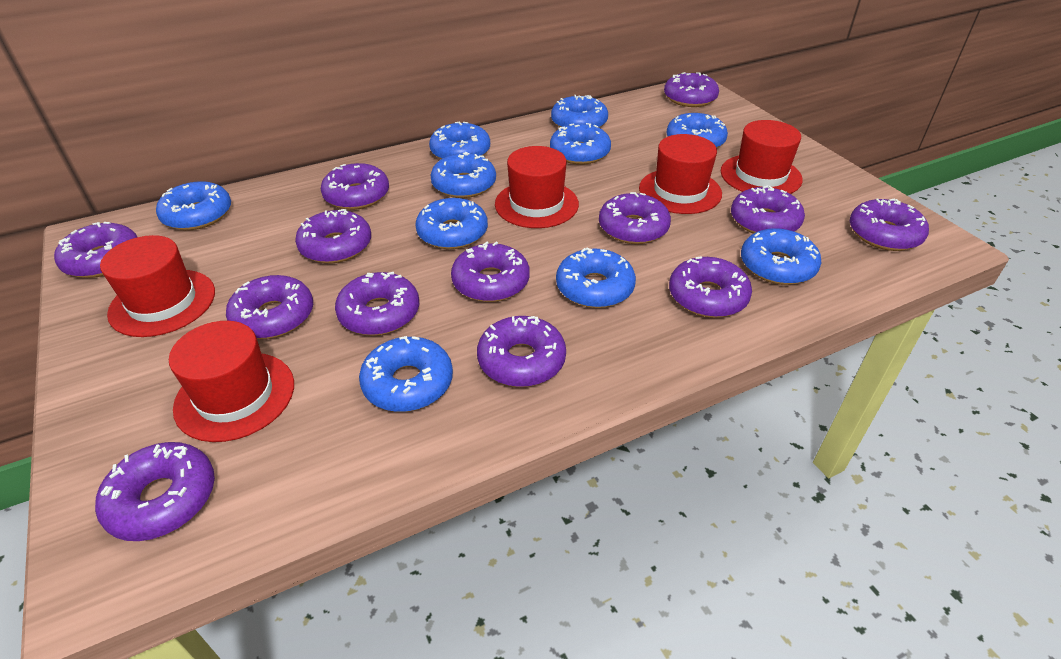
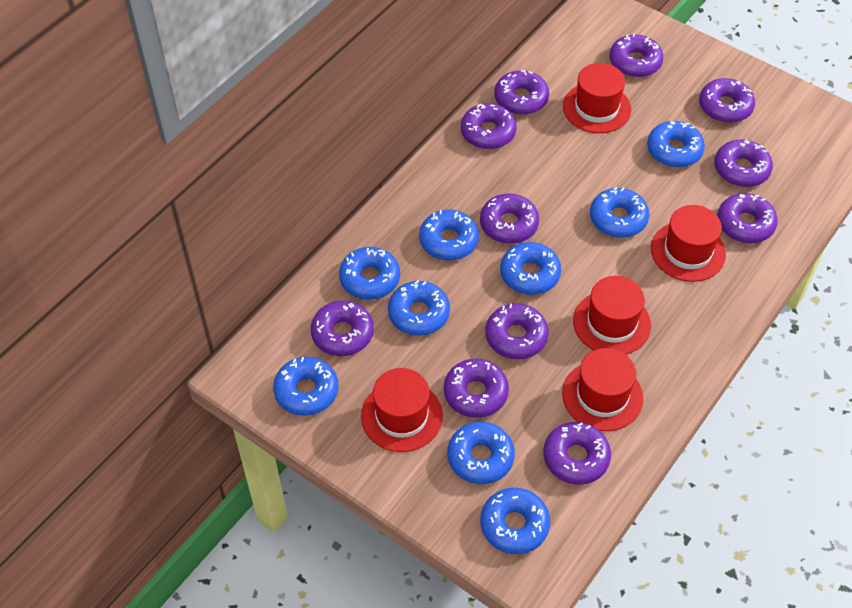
blue donut: 10 -> 9
purple donut: 13 -> 11

